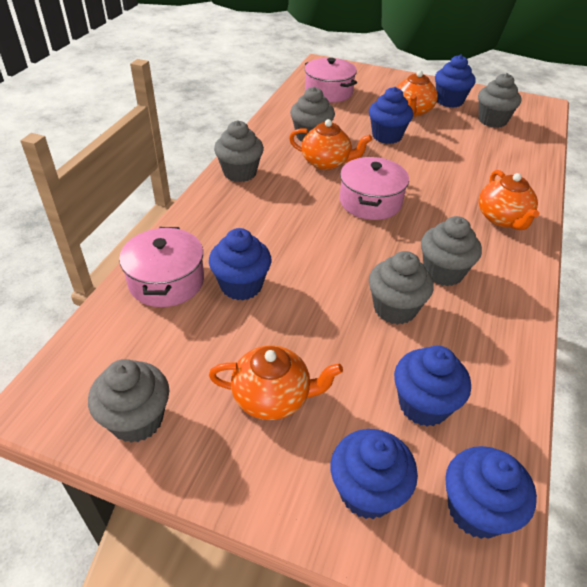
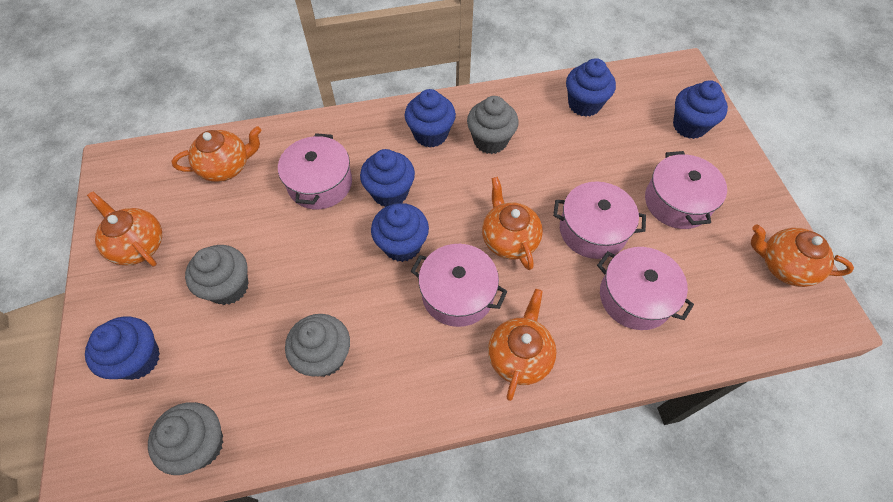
grey cupcake: 6 -> 4
orange teapot: 4 -> 5
pink pot: 3 -> 5

